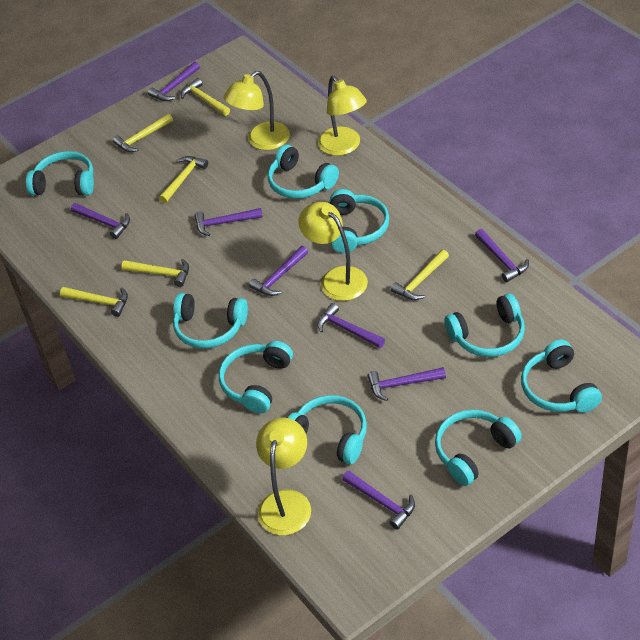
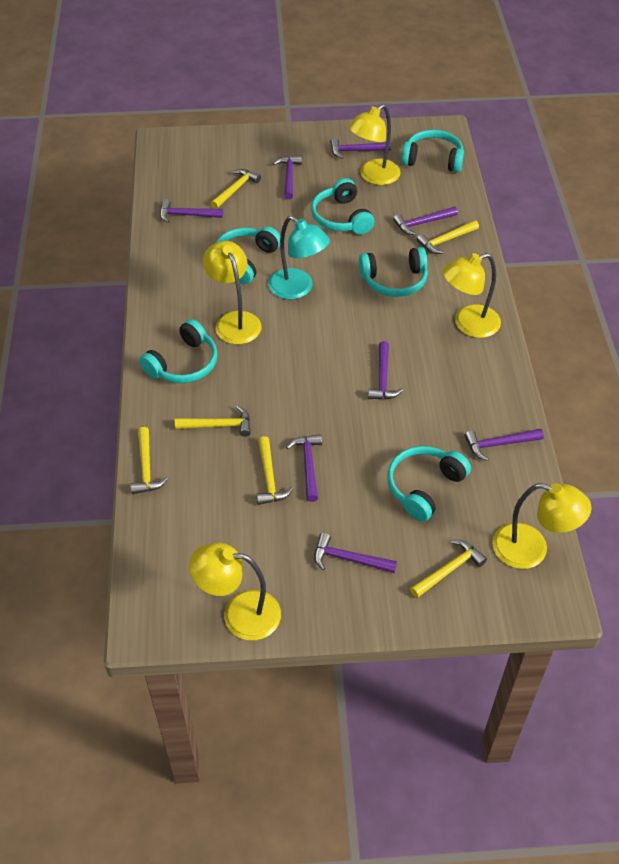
turquoise headphones: 9 -> 6
turquoise lamp: 0 -> 1
yellow lamp: 4 -> 5

